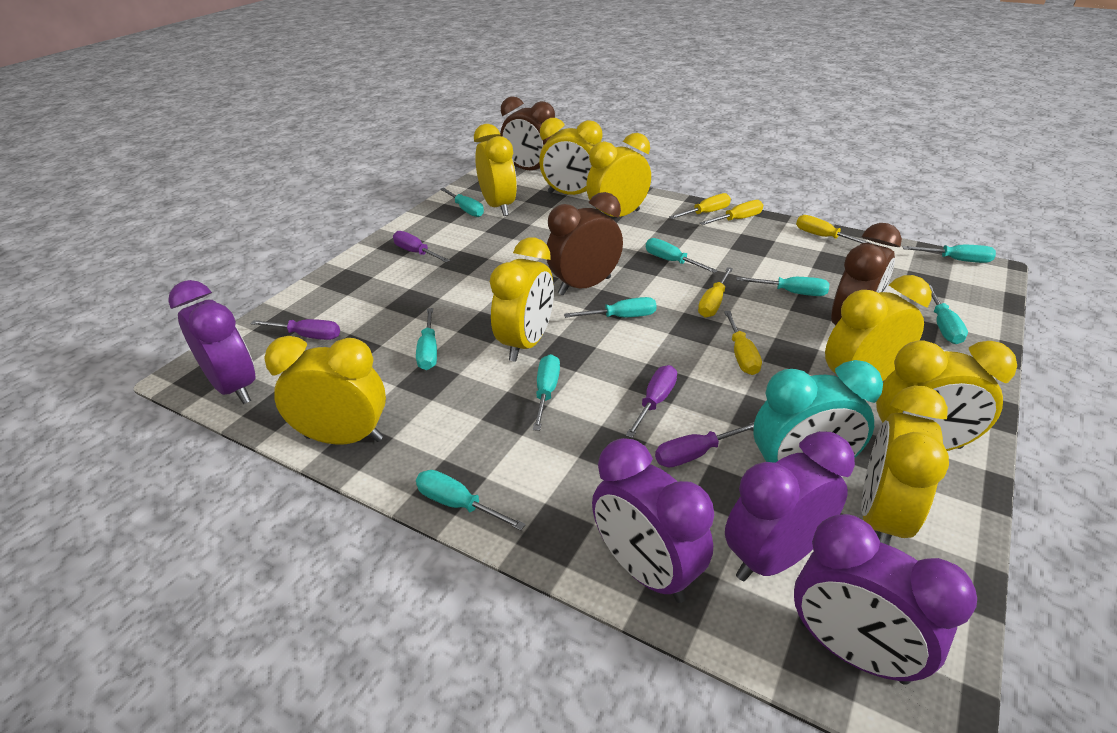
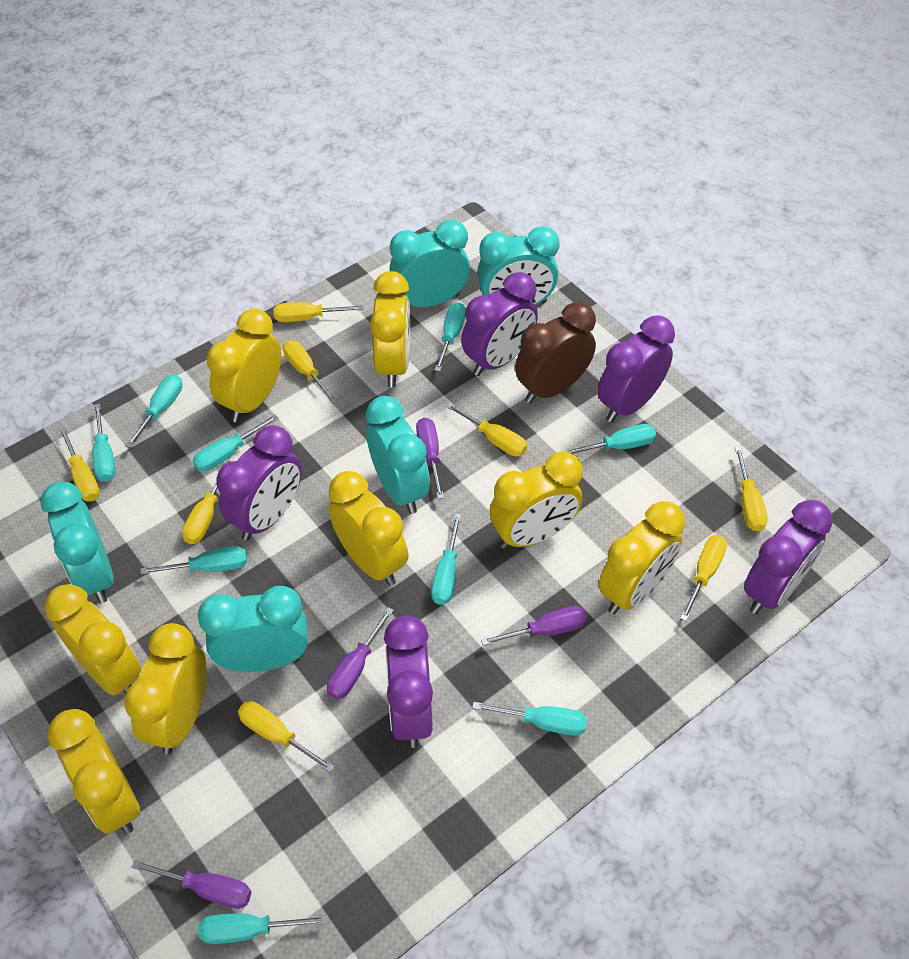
brown clock: 3 -> 1
purple clock: 4 -> 5
turquoise clock: 1 -> 5
yellow screwdriver: 5 -> 8

